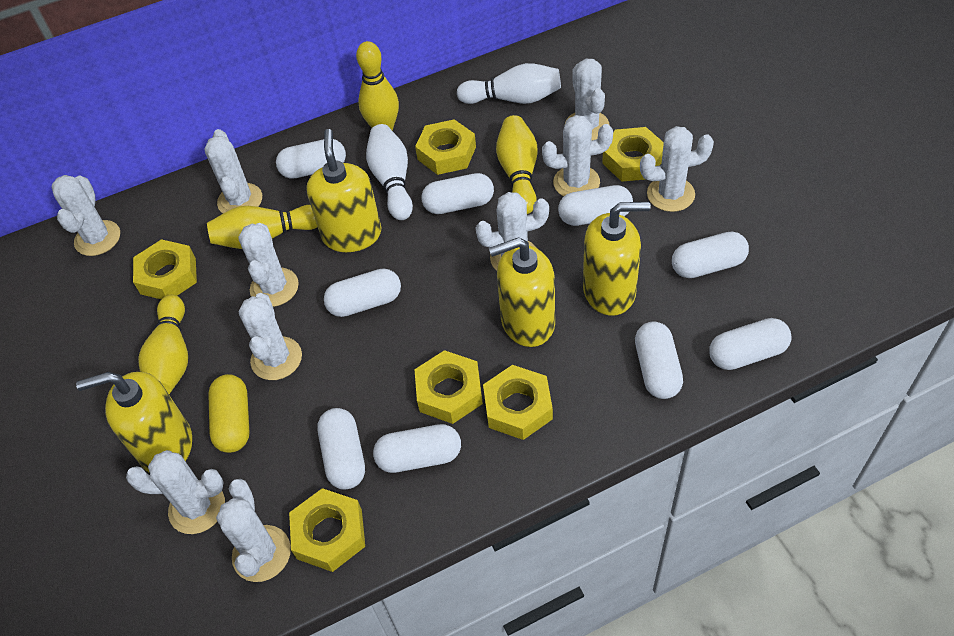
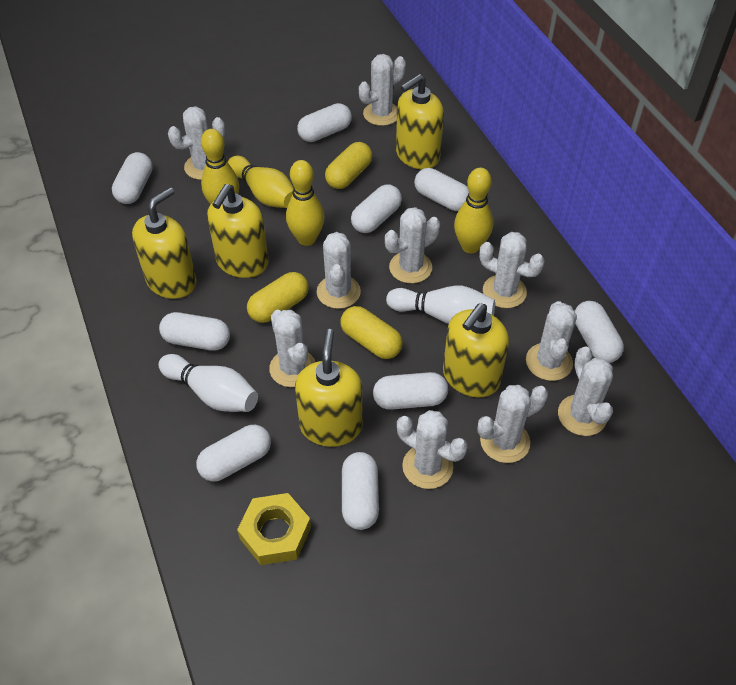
yellow capsule: 1 -> 3
yellow nut: 6 -> 1
yellow soap dispenser: 4 -> 5

